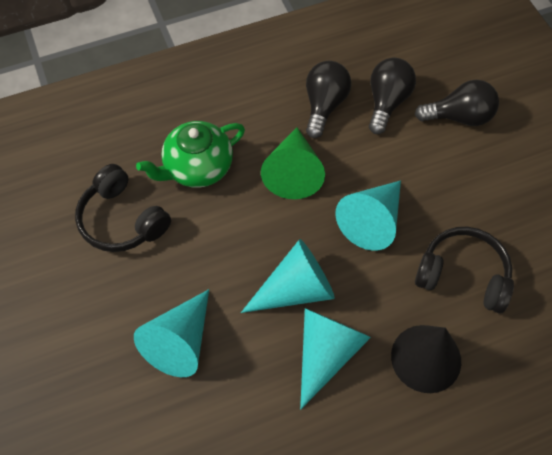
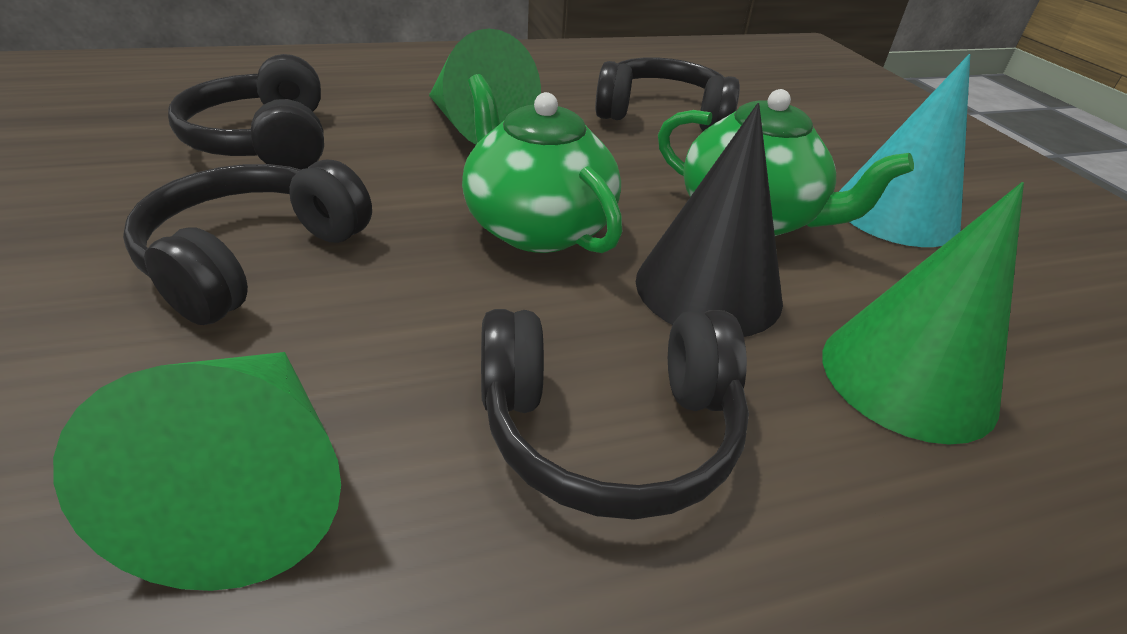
black headphones: 2 -> 4
black light bulb: 3 -> 0
green cone: 1 -> 3
green teapot: 1 -> 2
turquoise cone: 4 -> 1

